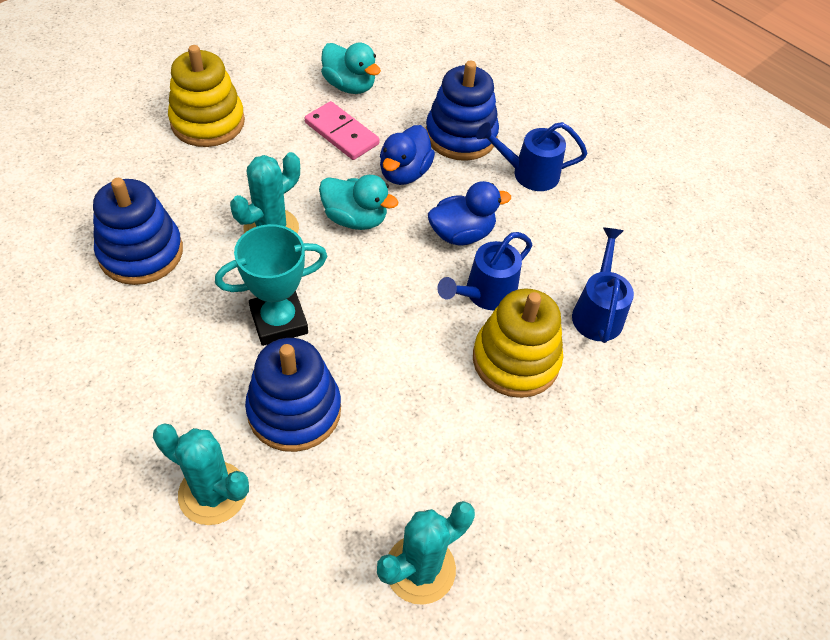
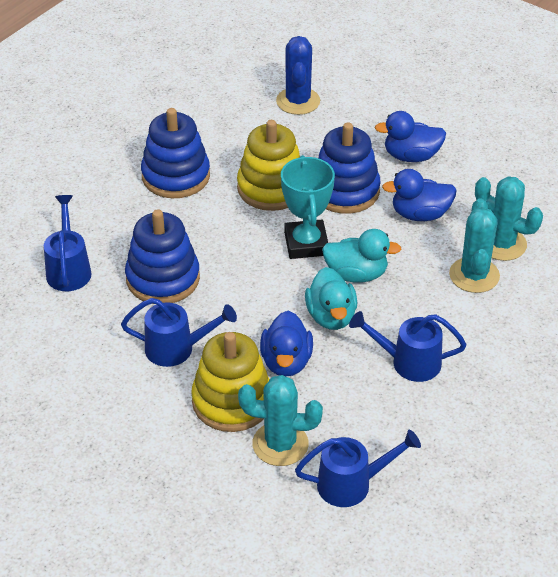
blue cactus: 0 -> 1
blue duck: 2 -> 3
blue watering can: 3 -> 4
pink domino: 1 -> 0

